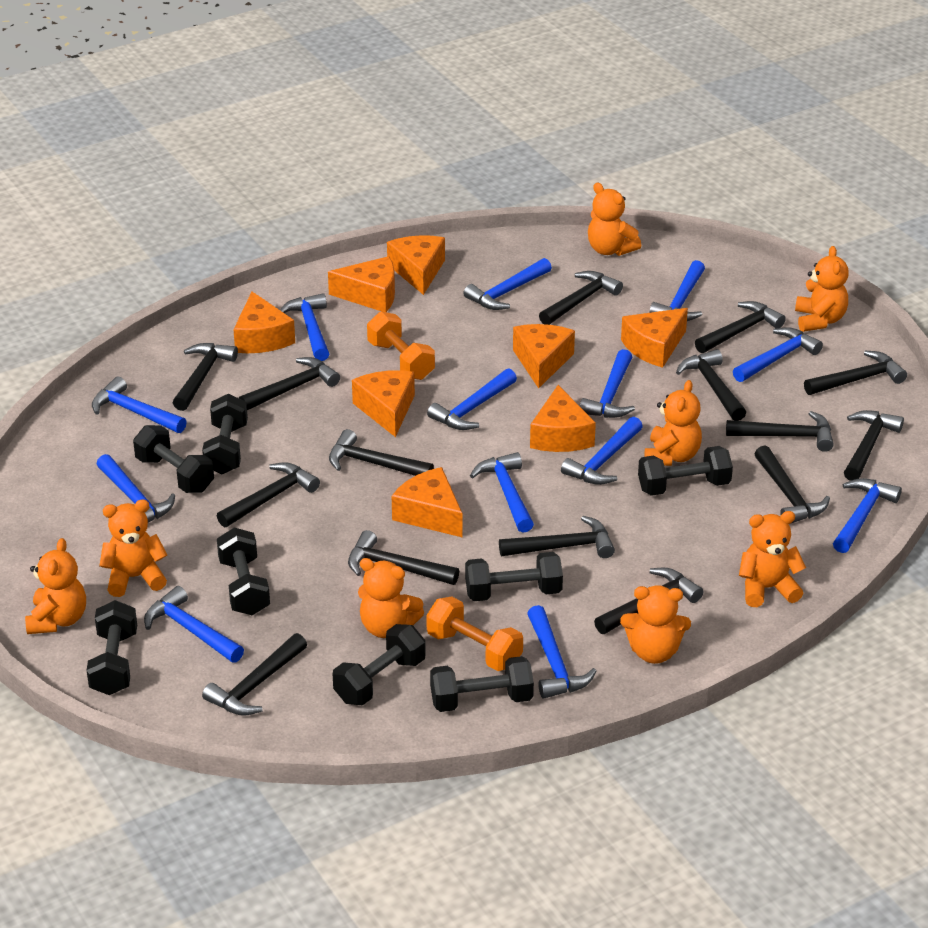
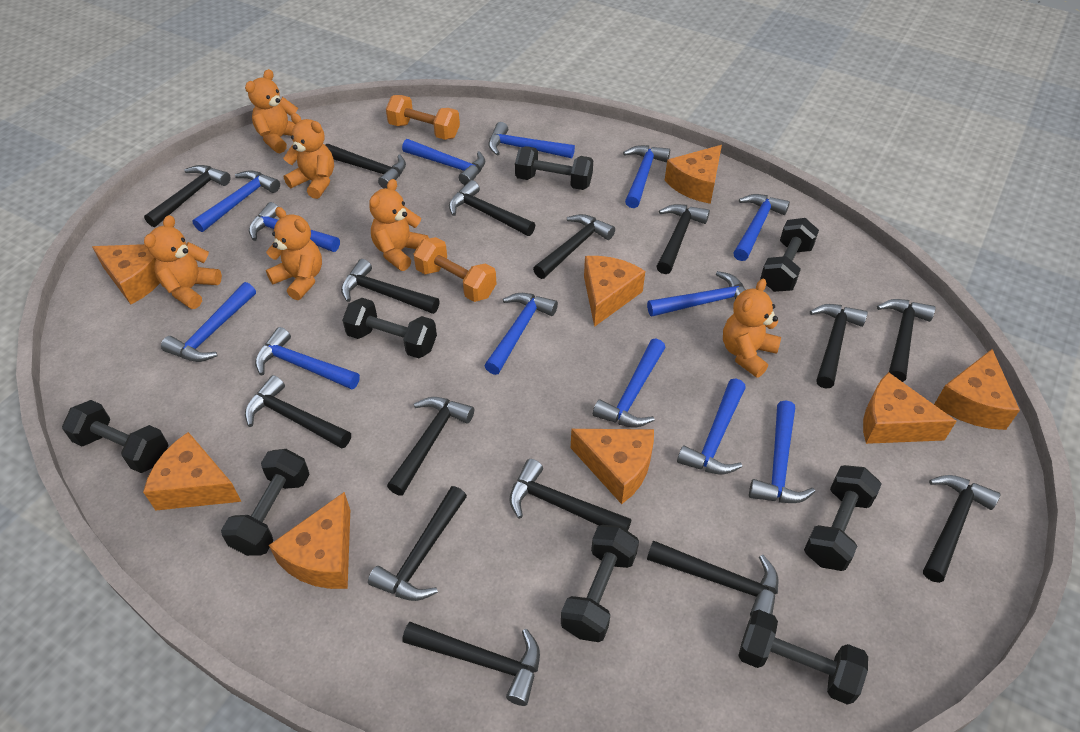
orange teddy bear: 8 -> 6

